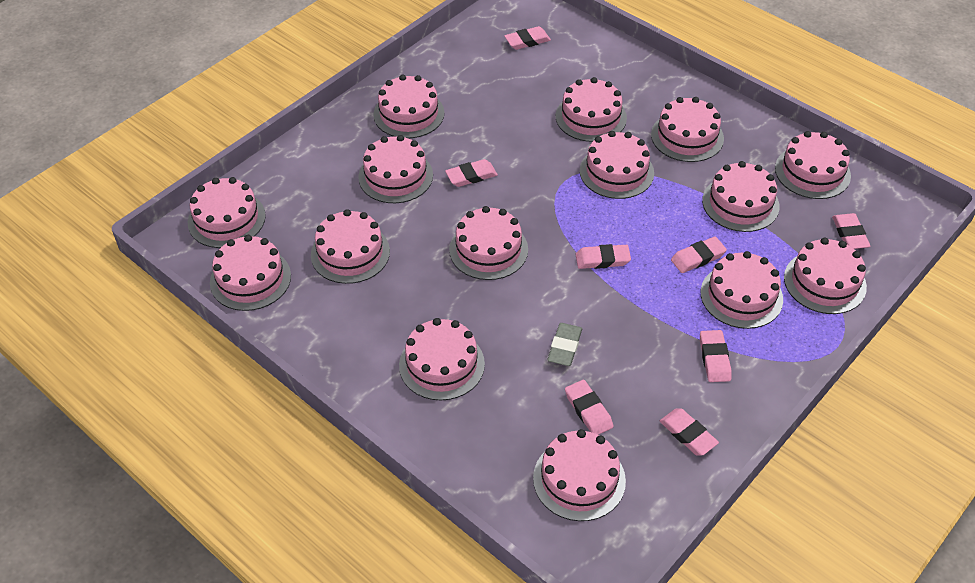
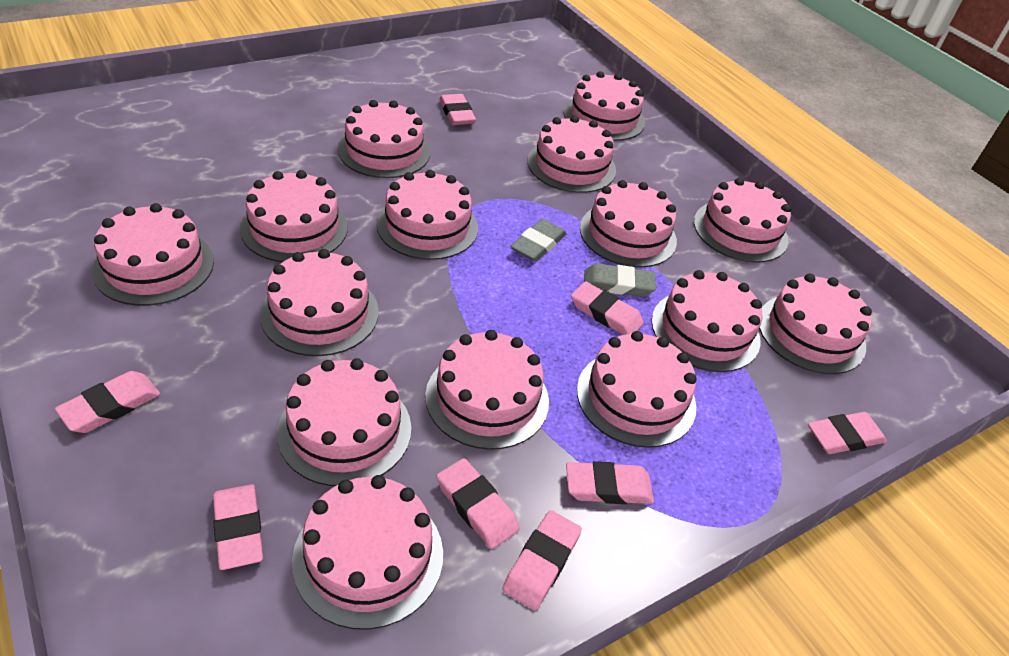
grey eraser: 1 -> 2

